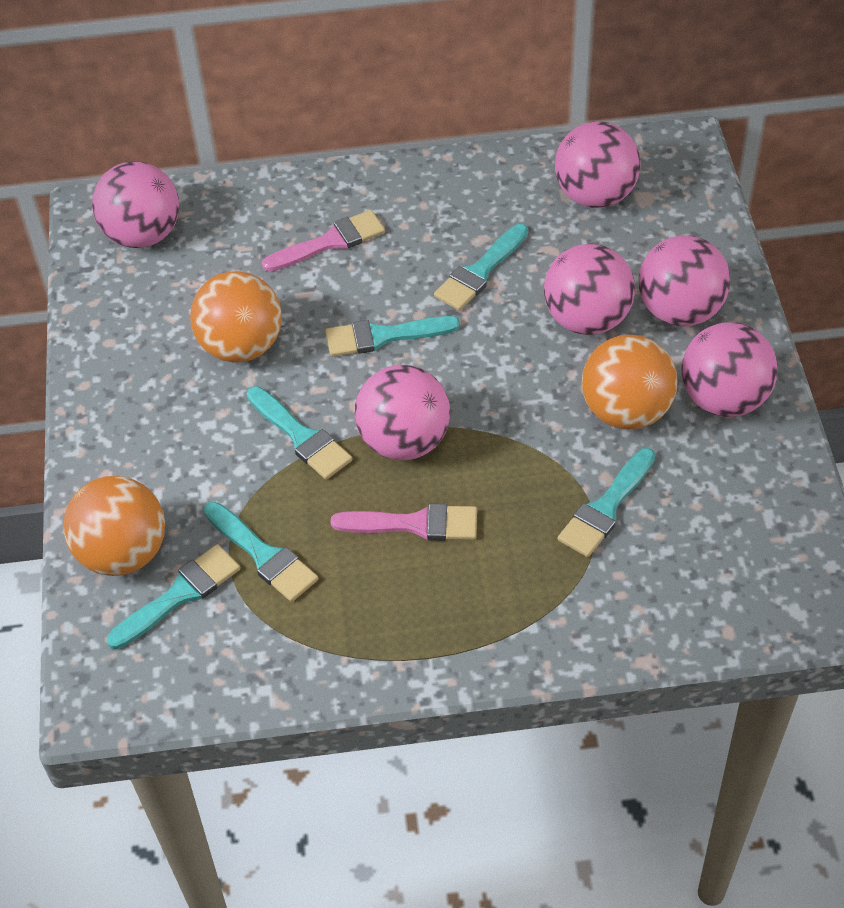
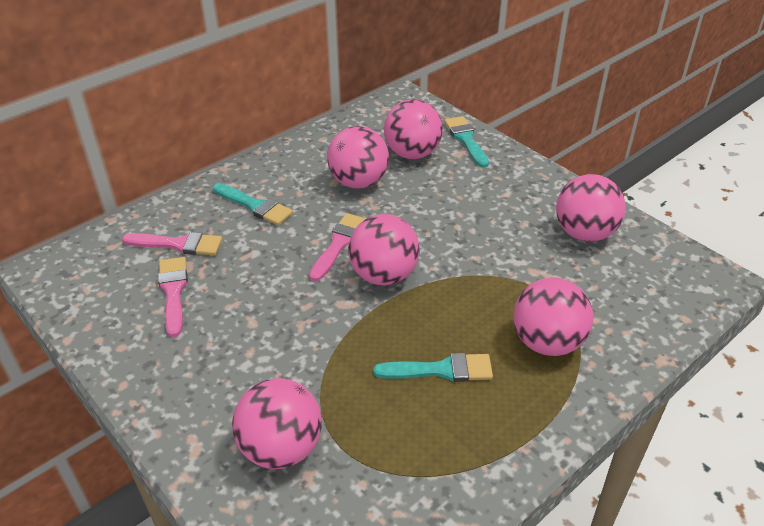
orange ball: 3 -> 0
pink brush: 2 -> 3
turquoise brush: 6 -> 3

